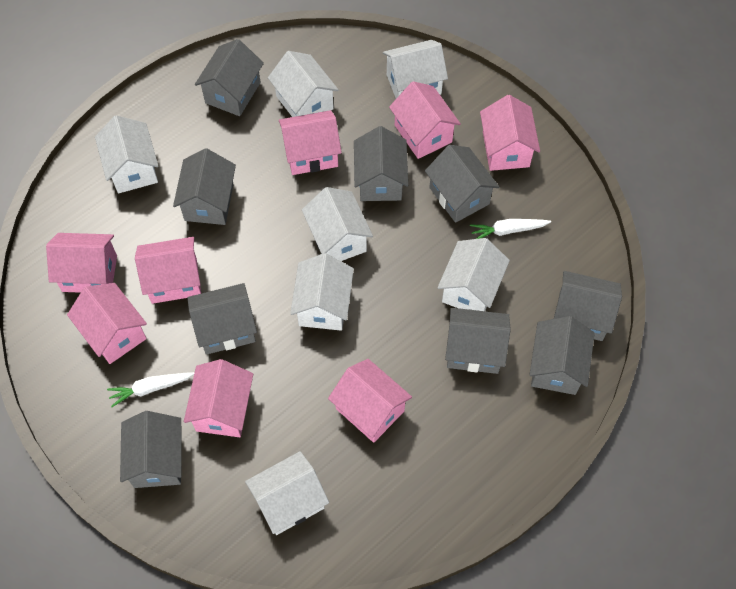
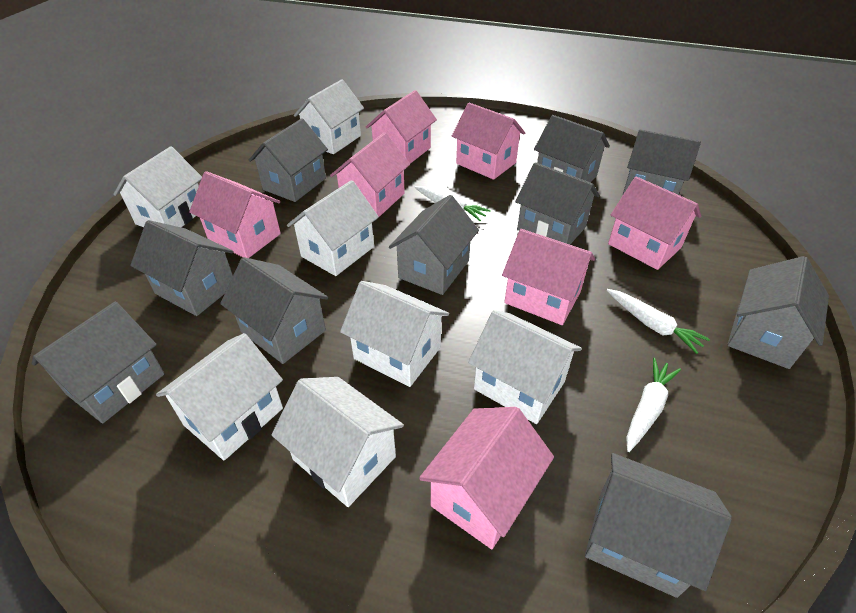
grey house: 9 -> 10
pink house: 8 -> 7
white carrot: 2 -> 3

